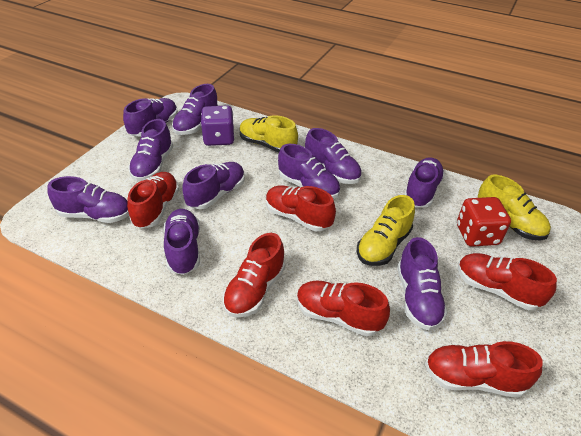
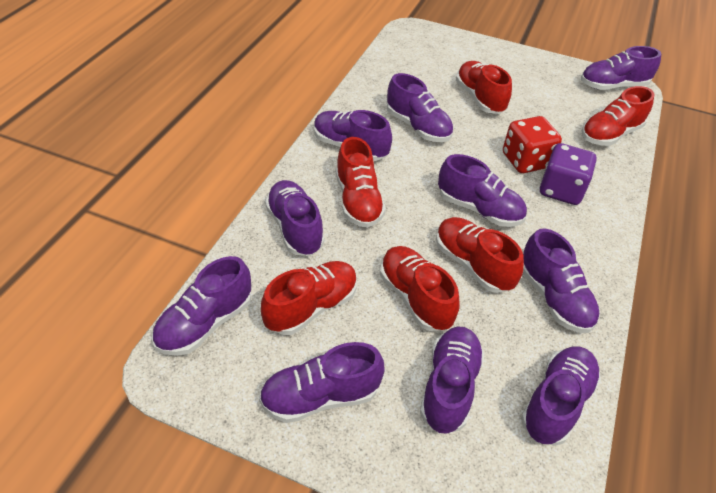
yellow shoe: 3 -> 0

